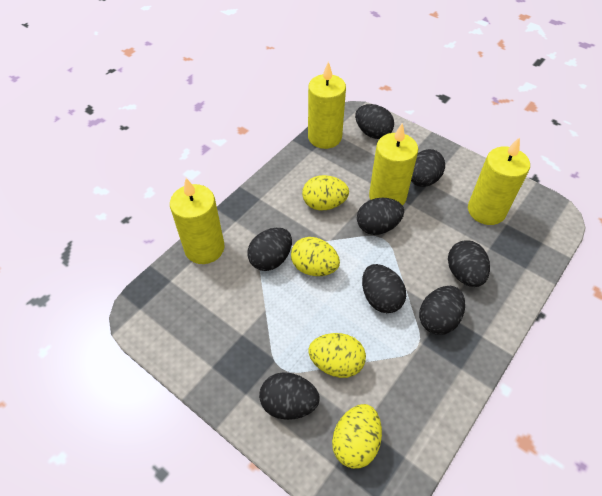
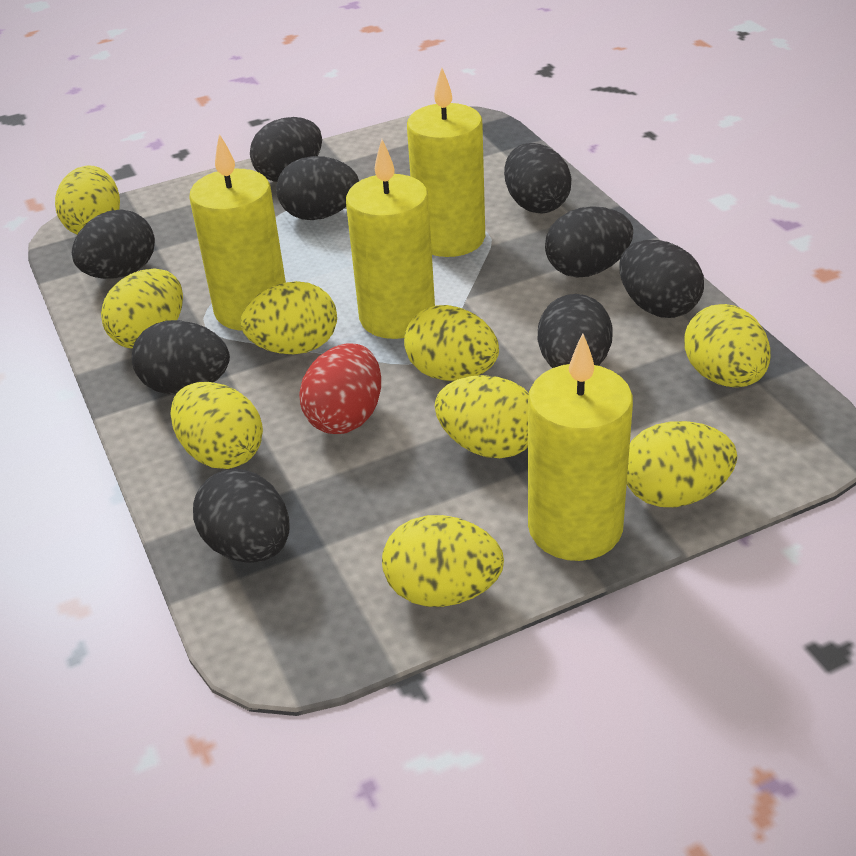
black egg: 8 -> 9
red egg: 0 -> 1
yellow egg: 4 -> 9

